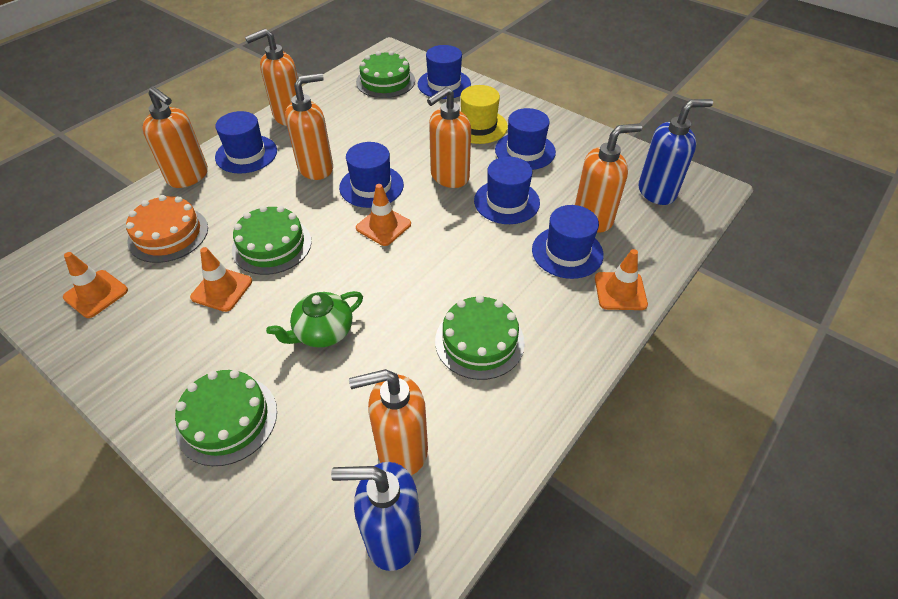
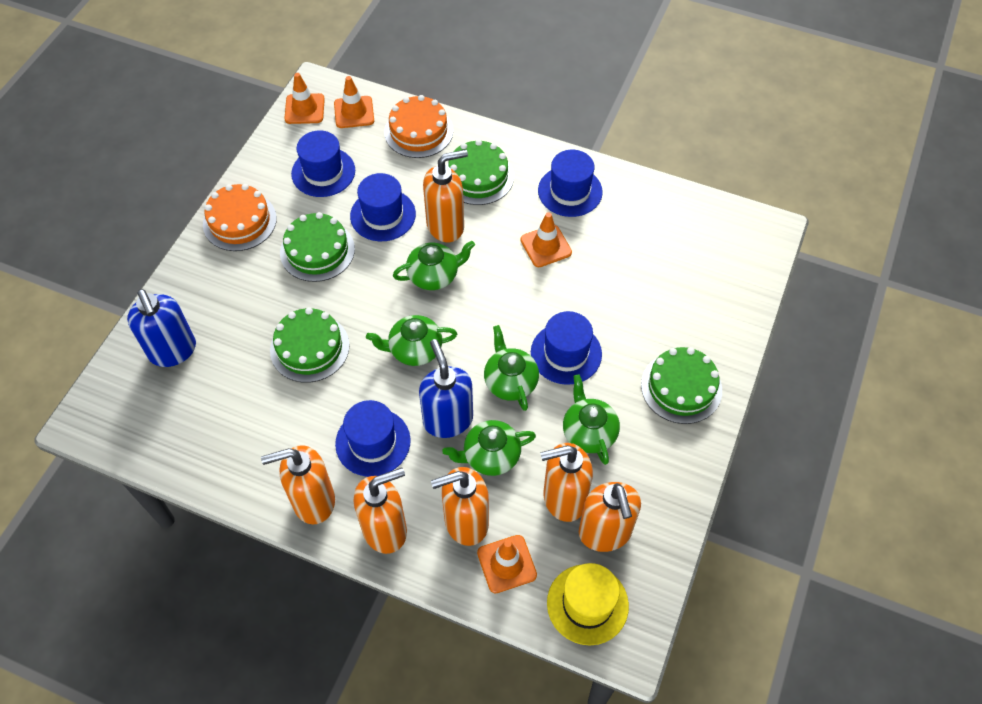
blue hat: 6 -> 5
green teapot: 1 -> 5
orange cake: 1 -> 2

